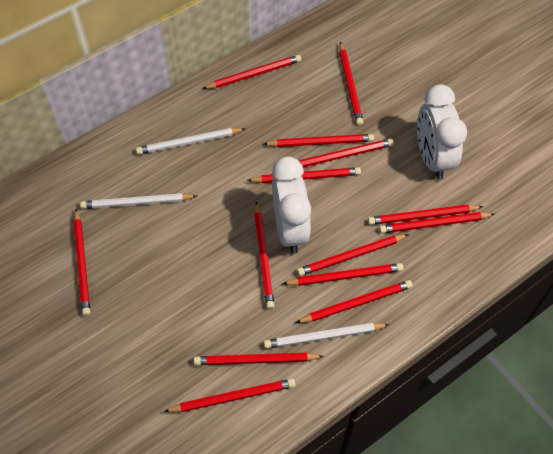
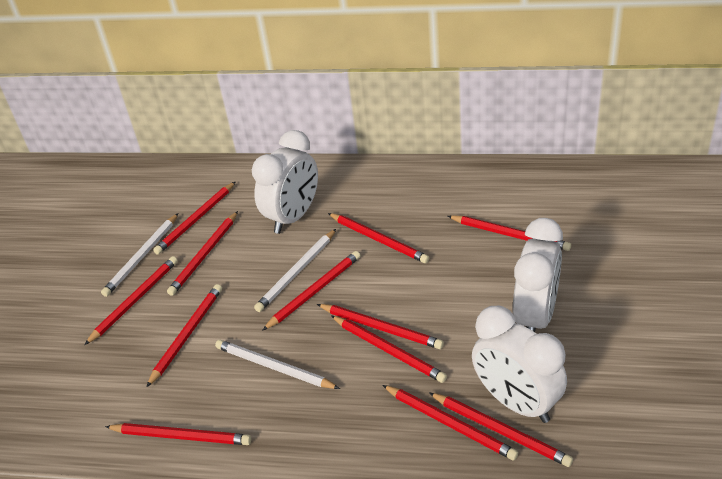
red pencil: 14 -> 12
white clock: 2 -> 3

